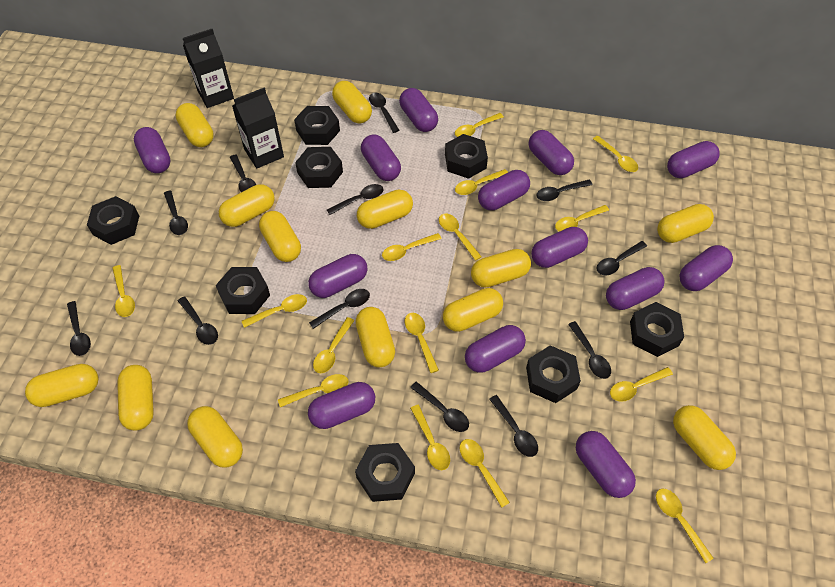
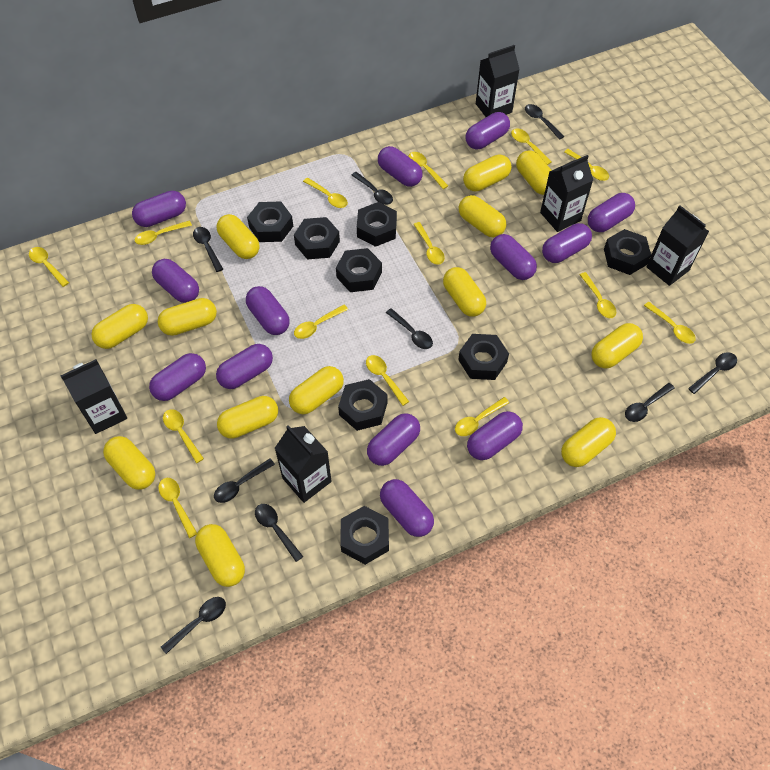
black carton: 2 -> 5
black spoon: 12 -> 9
yellow spoon: 15 -> 14

